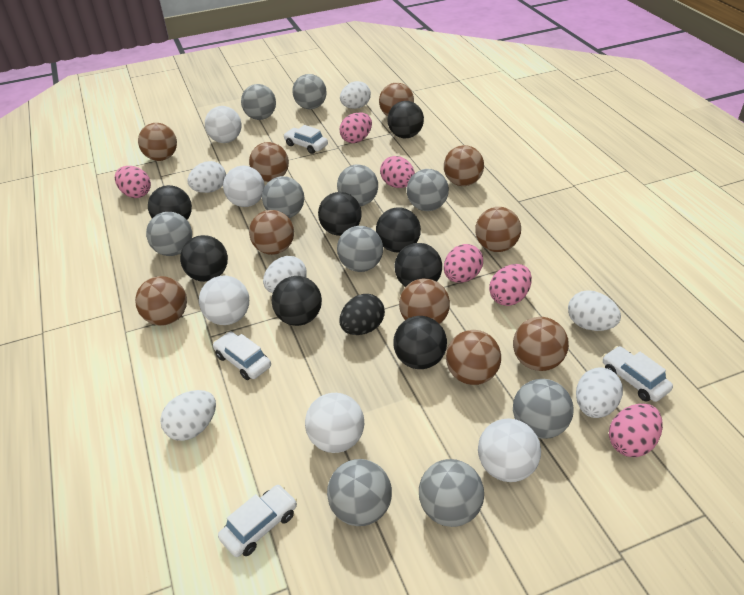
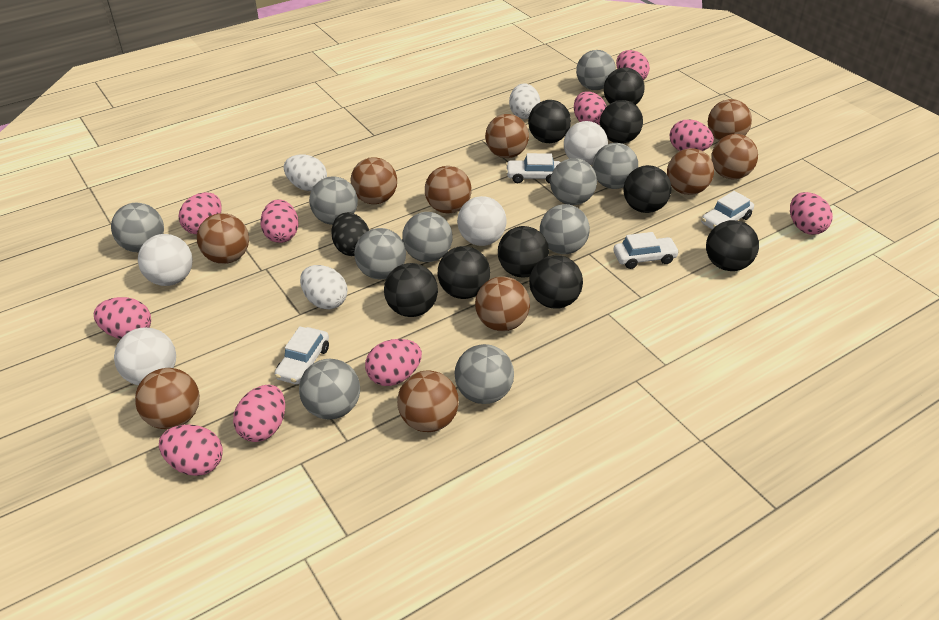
black ball: 8 -> 9
pink egg: 6 -> 10
white ball: 5 -> 4
white egg: 6 -> 3

